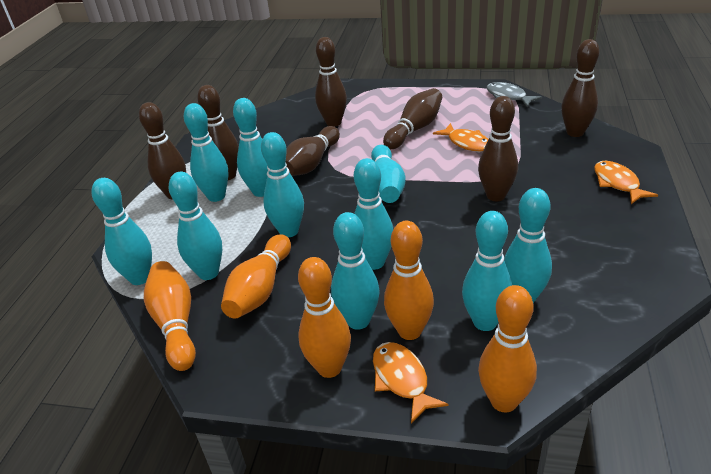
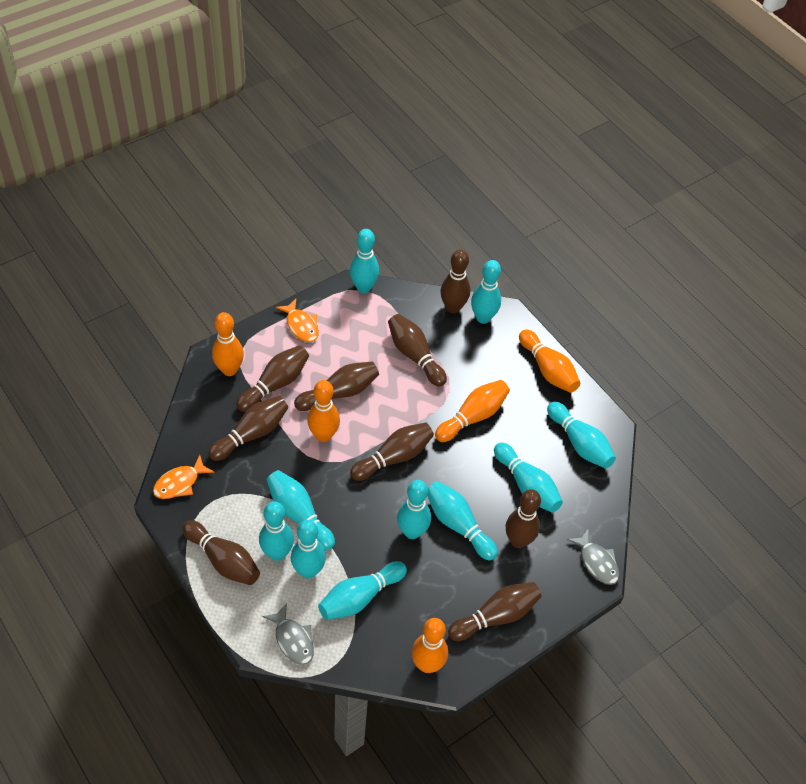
brown bowling pin: 7 -> 9
grey fish: 1 -> 2
orange fish: 3 -> 2

